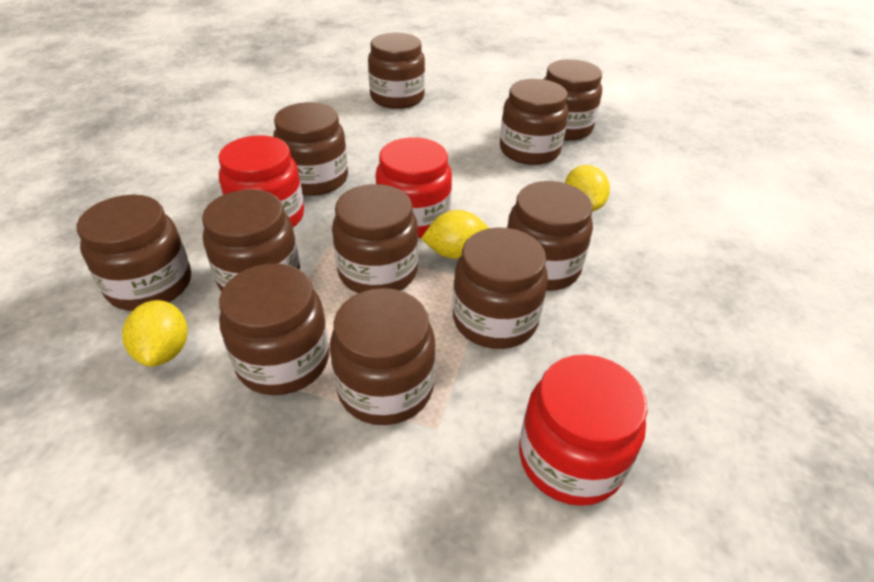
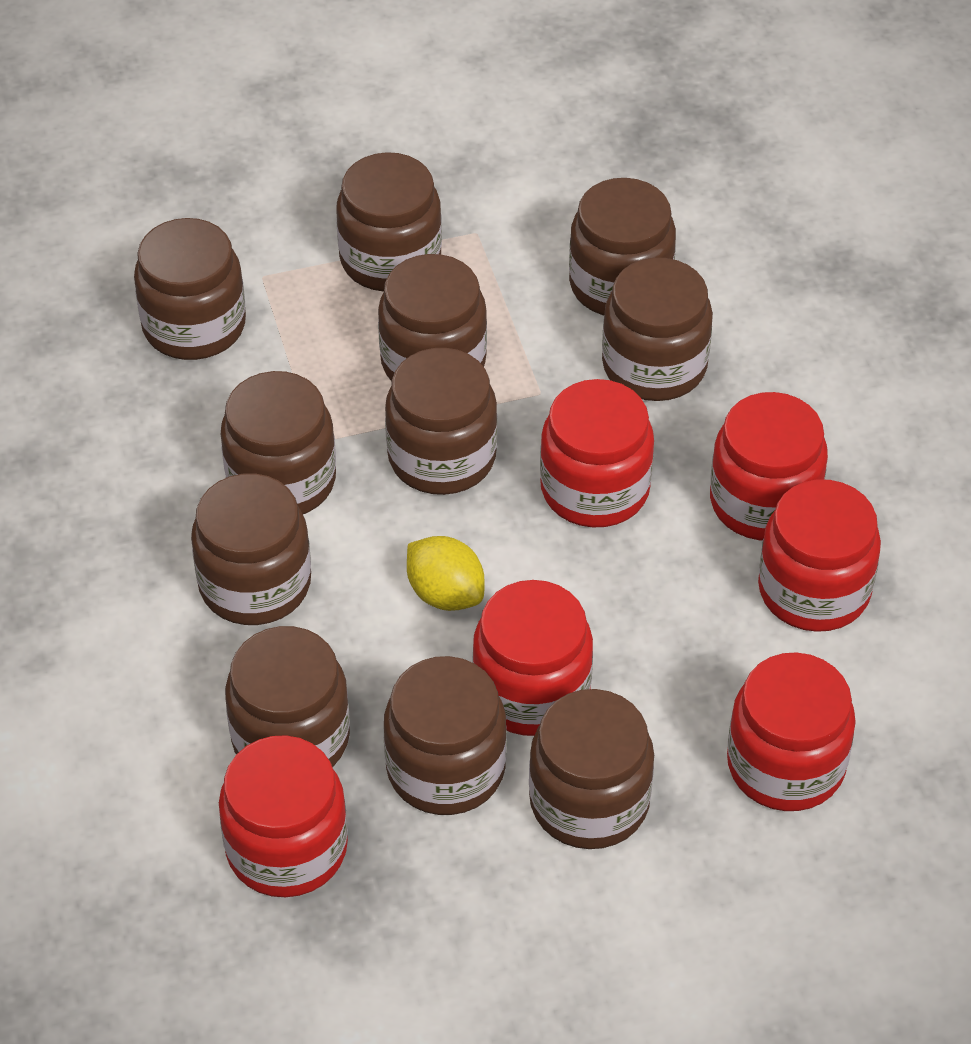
red jar: 3 -> 6
yellow lemon: 3 -> 1

